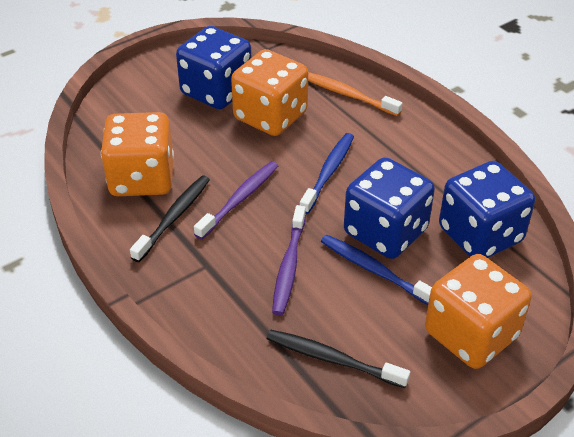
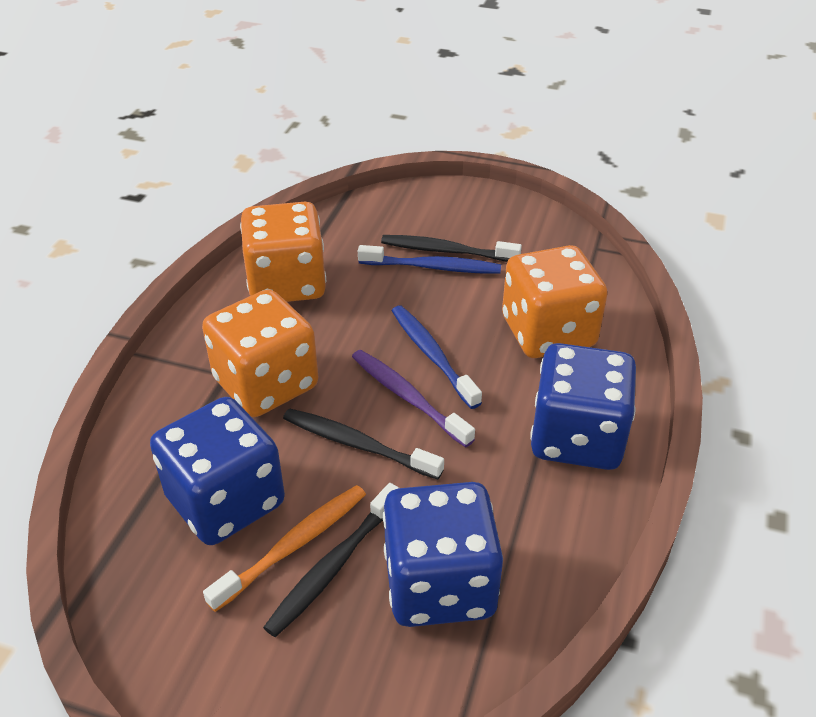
black toothbrush: 2 -> 3
purple toothbrush: 2 -> 1

